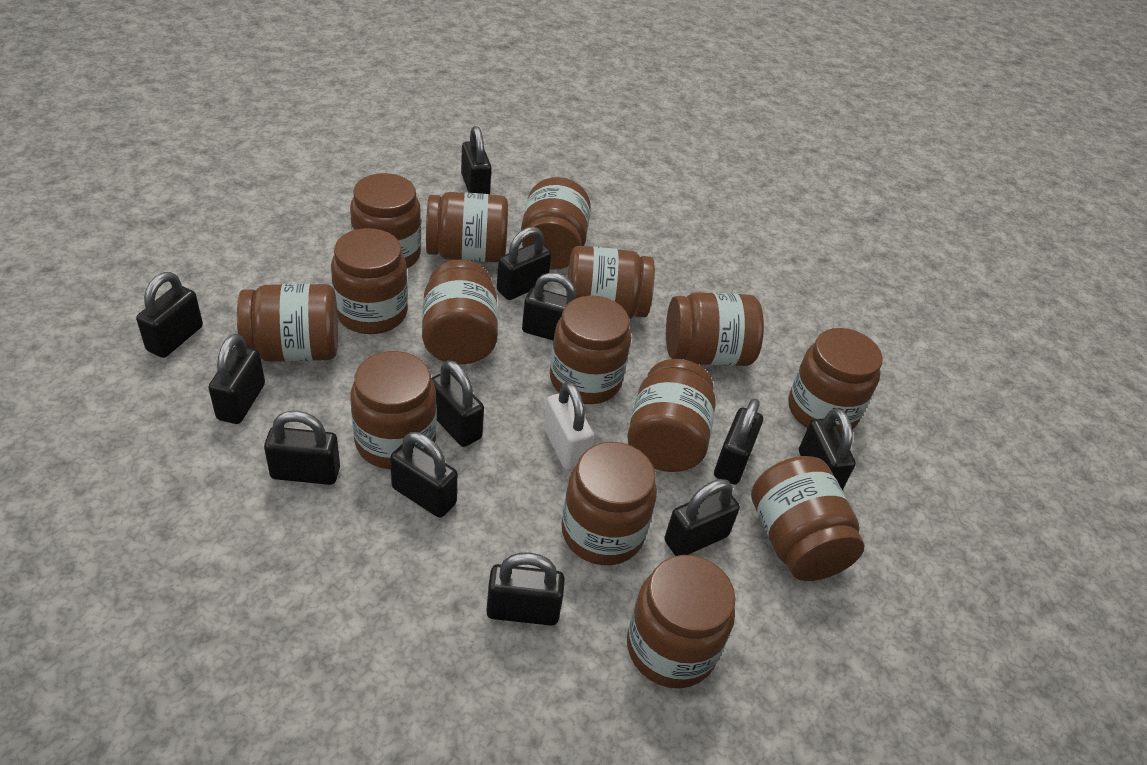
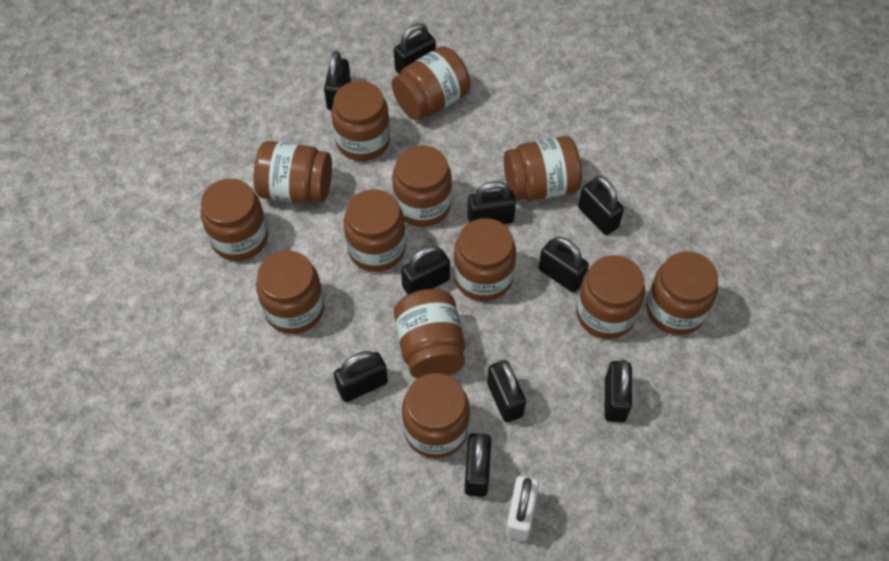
black padlock: 12 -> 10
brown jar: 15 -> 13

